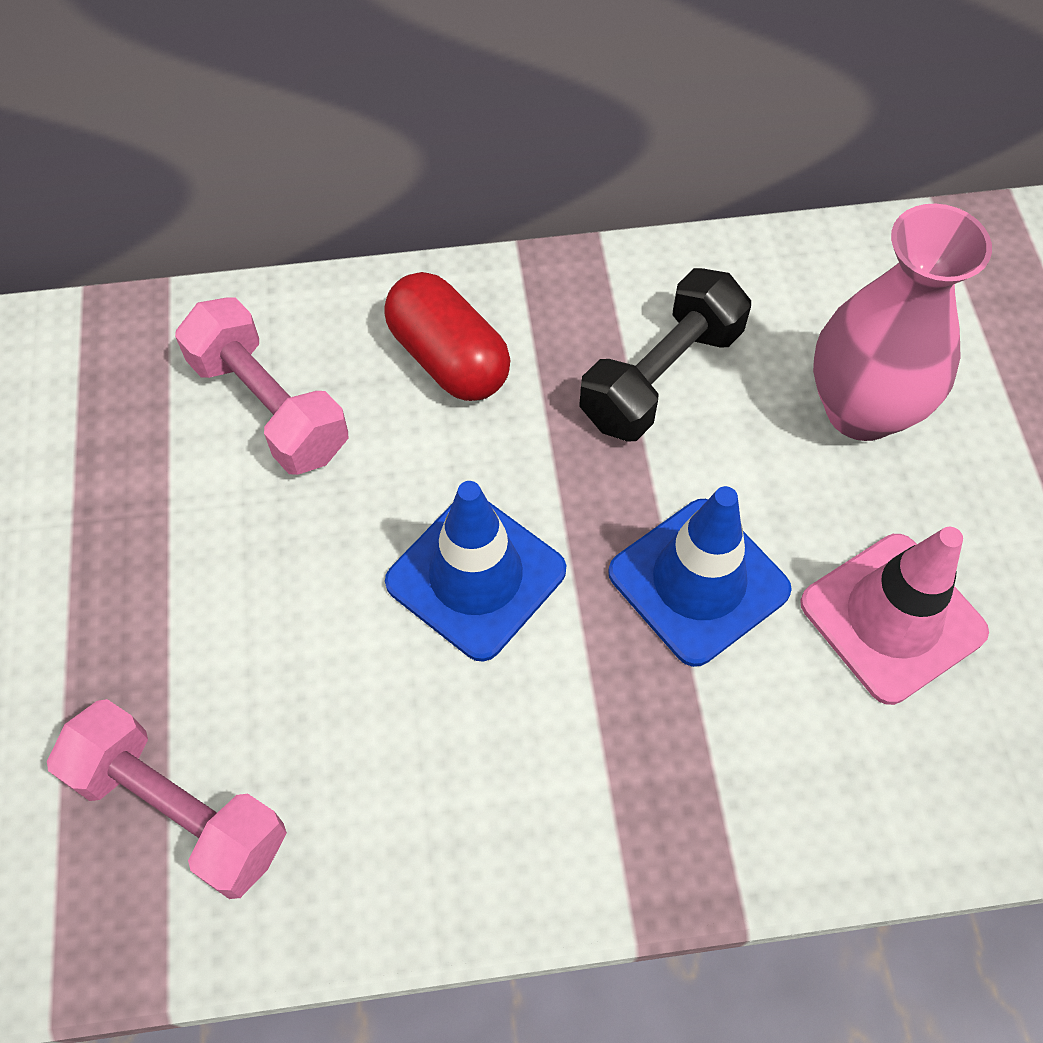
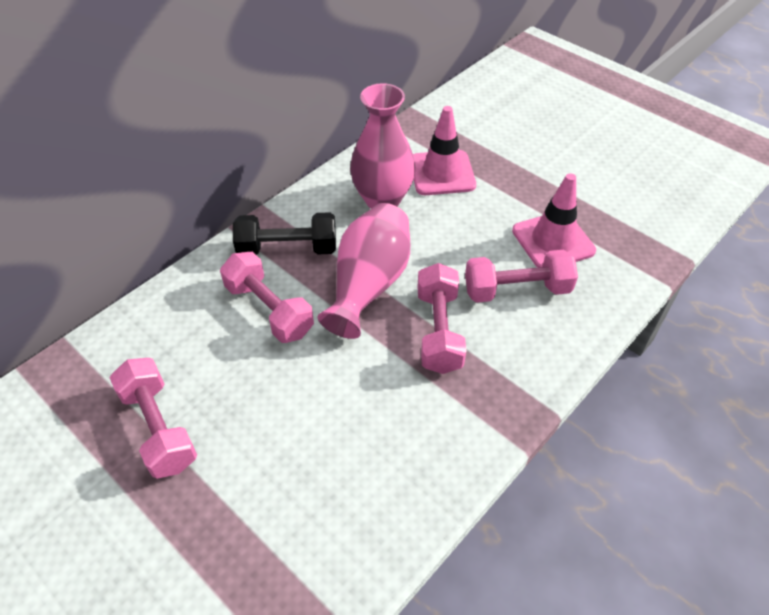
blue traffic cone: 2 -> 0
pink dumbbell: 2 -> 4
pink traffic cone: 1 -> 2
pink vase: 1 -> 2
red capsule: 1 -> 0

